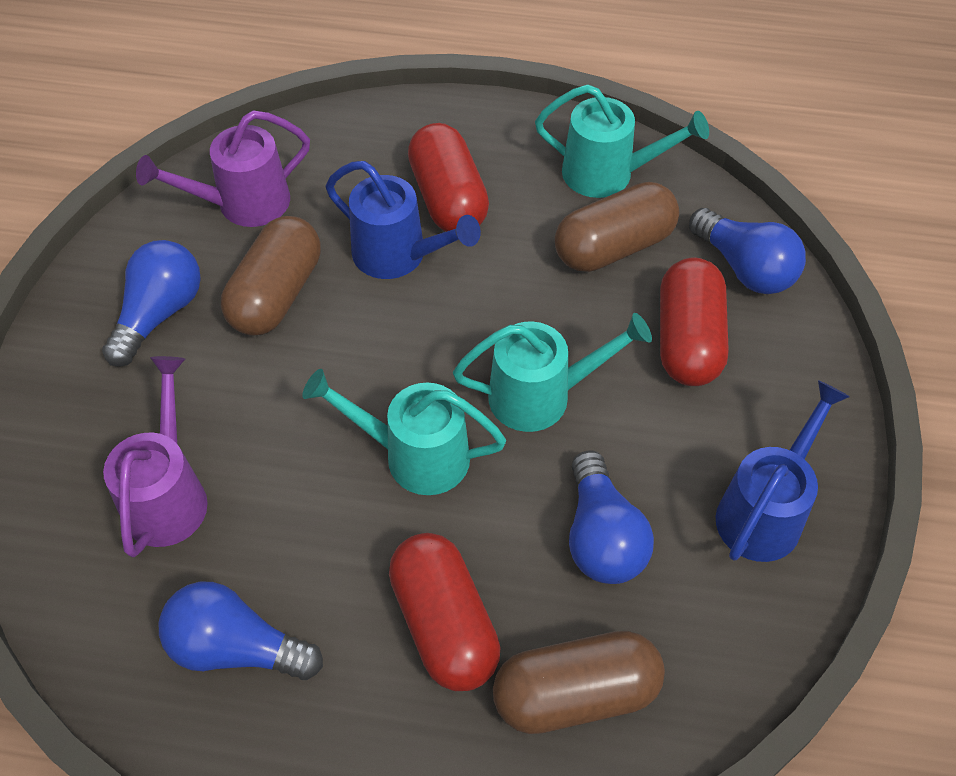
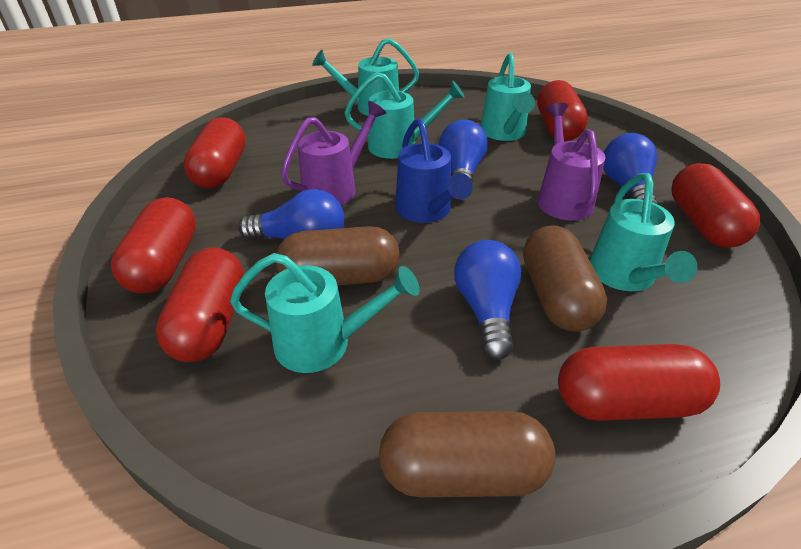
blue watering can: 2 -> 1
red capsule: 3 -> 6
turquoise watering can: 3 -> 5

